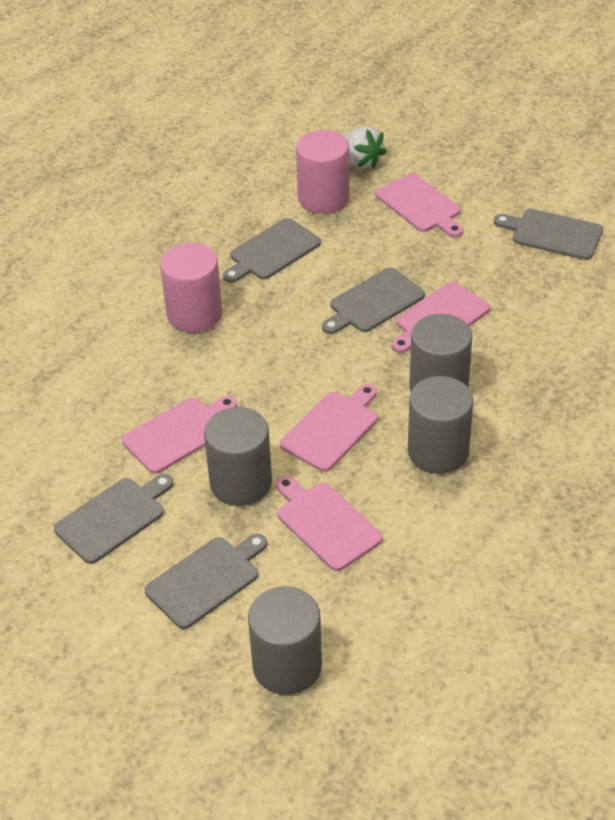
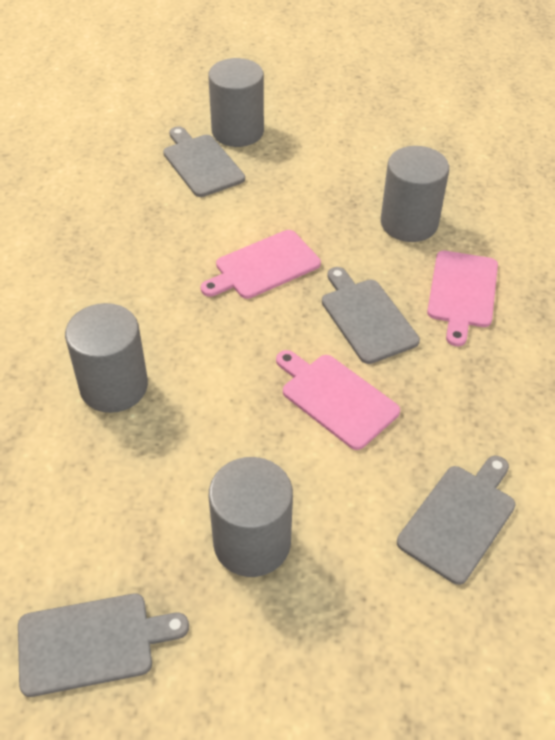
grey cutting board: 5 -> 4
pink cutting board: 5 -> 3
pink cylinder: 2 -> 0
white strawberry: 1 -> 0

